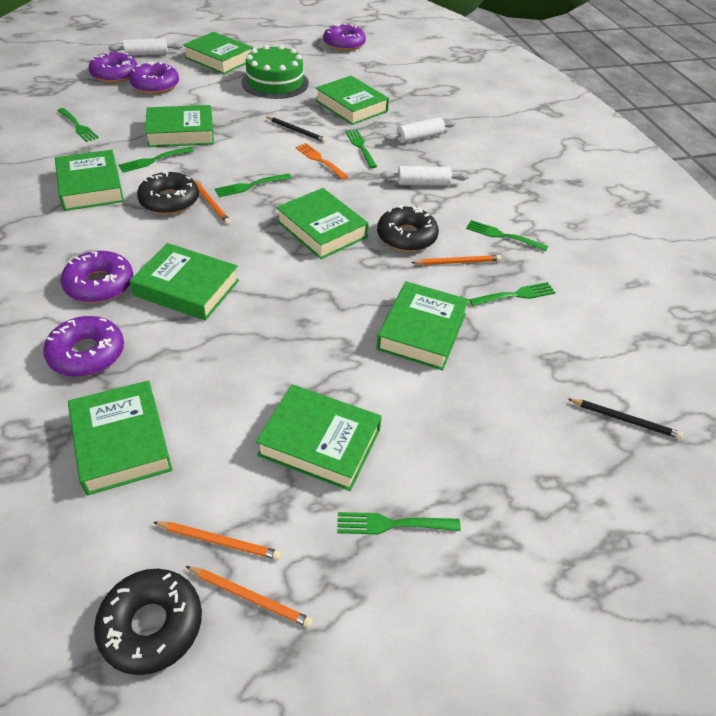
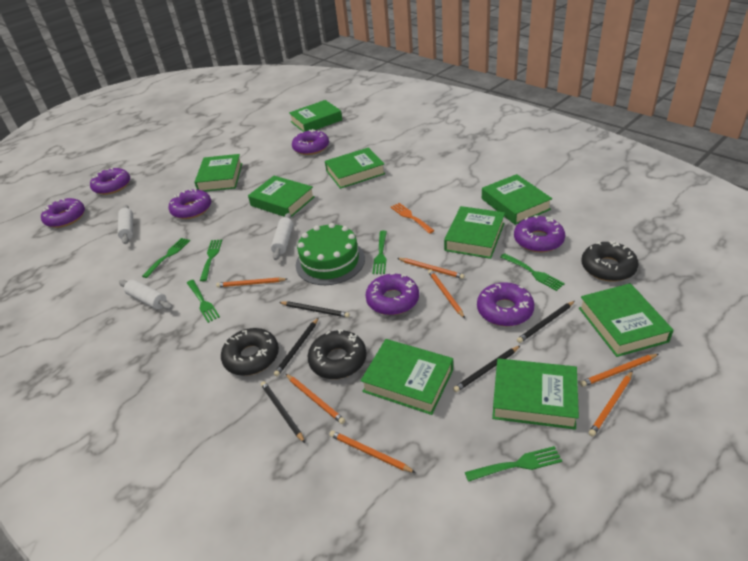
black pencil: 2 -> 5
green fork: 7 -> 6
orange pencil: 4 -> 7
purple donut: 5 -> 7

